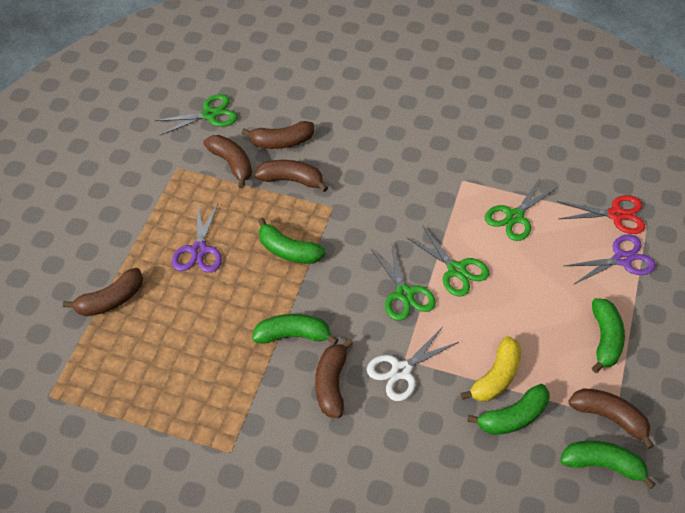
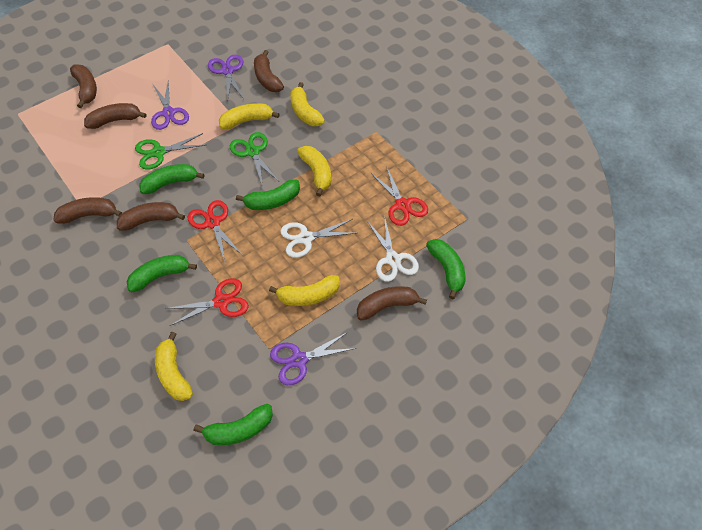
green scissors: 4 -> 2
purple scissors: 2 -> 3
red scissors: 1 -> 3
white scissors: 1 -> 2
yellow banana: 1 -> 5

